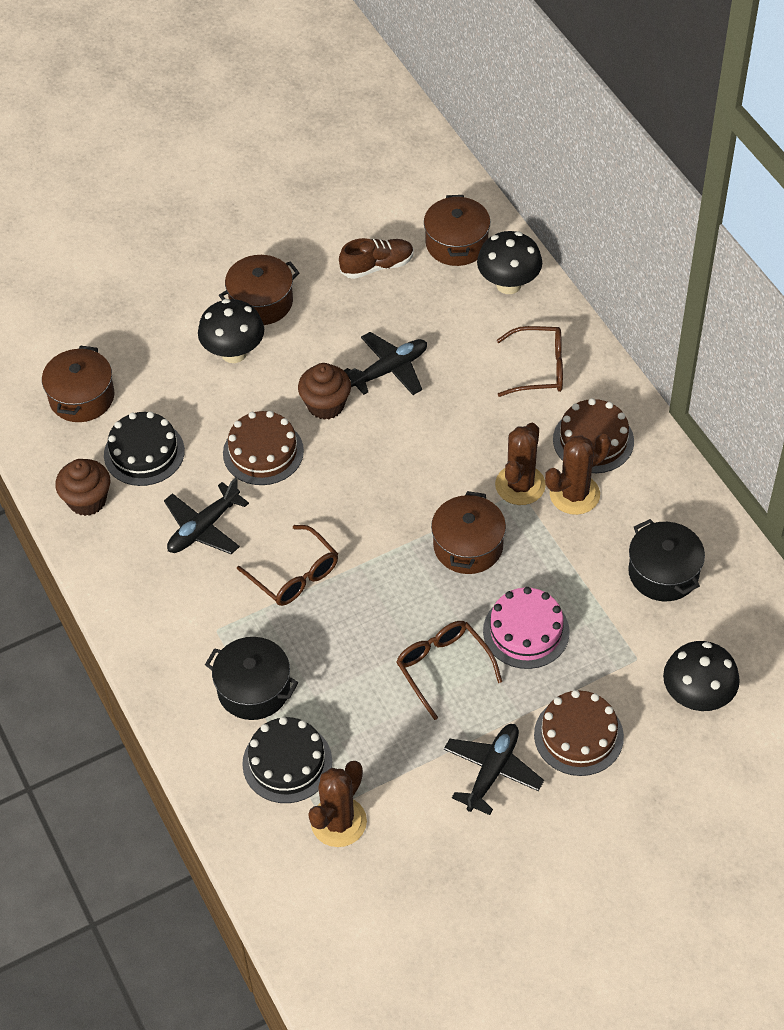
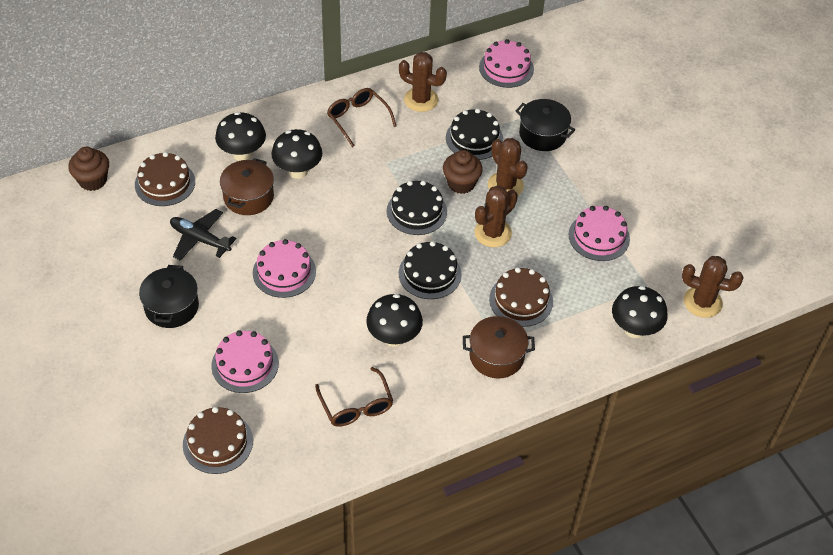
black cake: 2 -> 3
black mushroom: 3 -> 4
black plane: 3 -> 1
brown cactus: 3 -> 4
brown glasses: 3 -> 2
brown pot: 4 -> 2
brown shoe: 1 -> 0
pink cake: 1 -> 4

